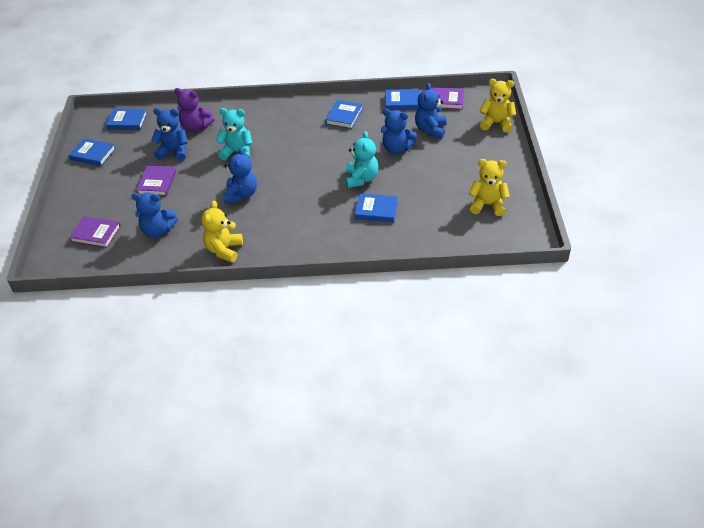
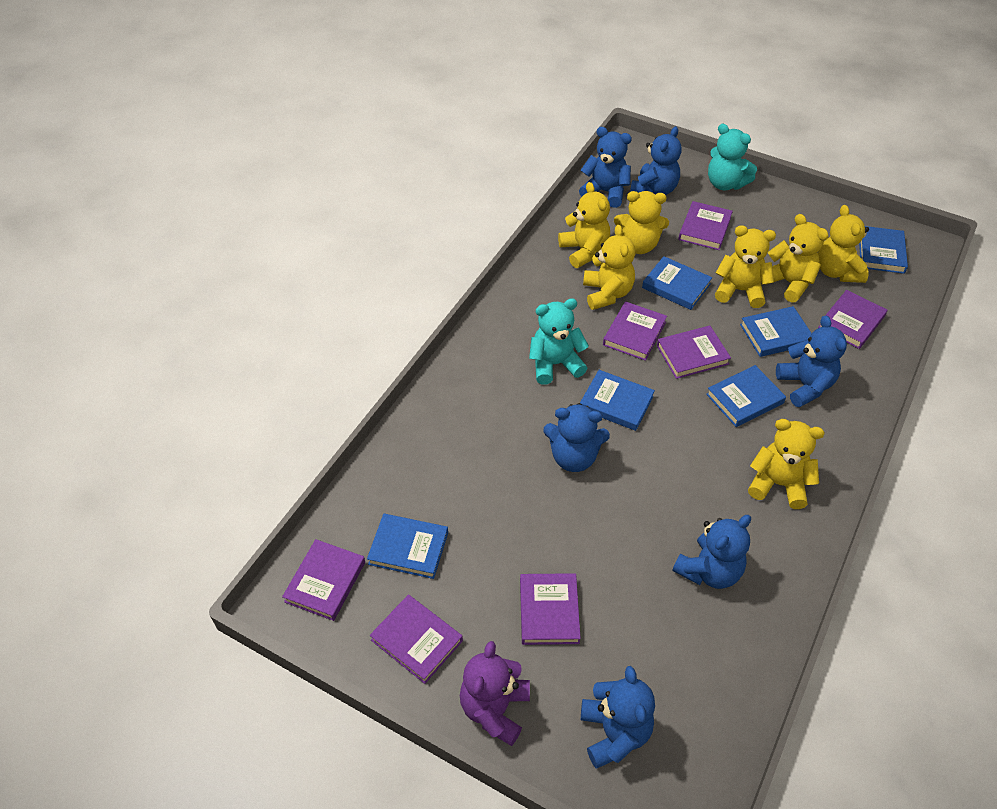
blue book: 5 -> 6
blue teddy bear: 5 -> 6
purple book: 3 -> 7
yellow teddy bear: 3 -> 7

